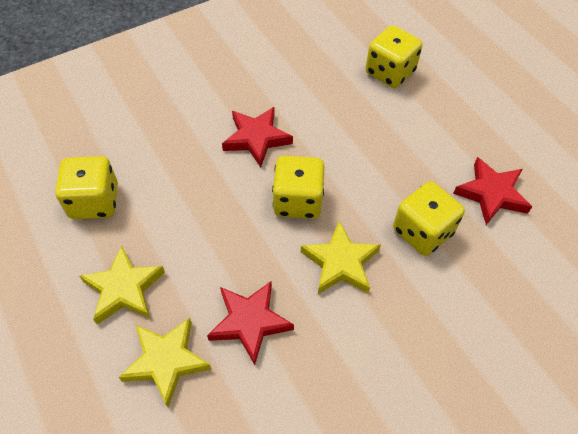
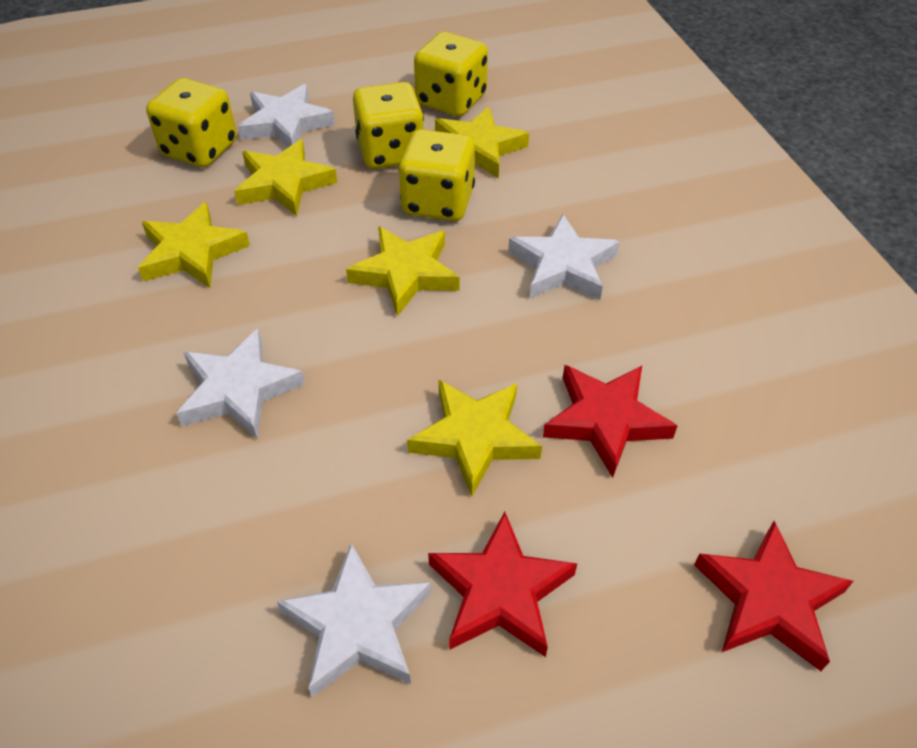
white star: 0 -> 4
yellow star: 3 -> 5

